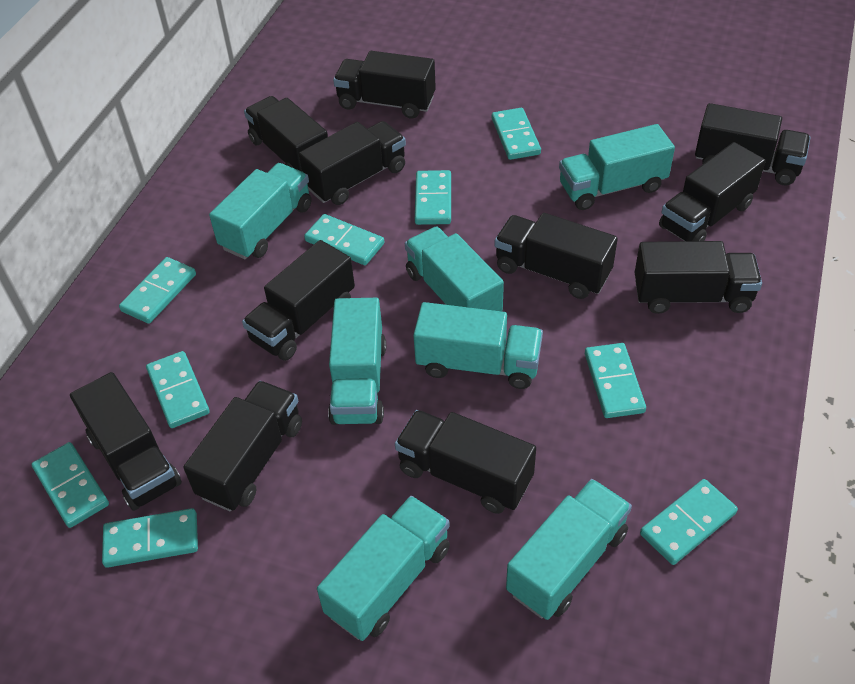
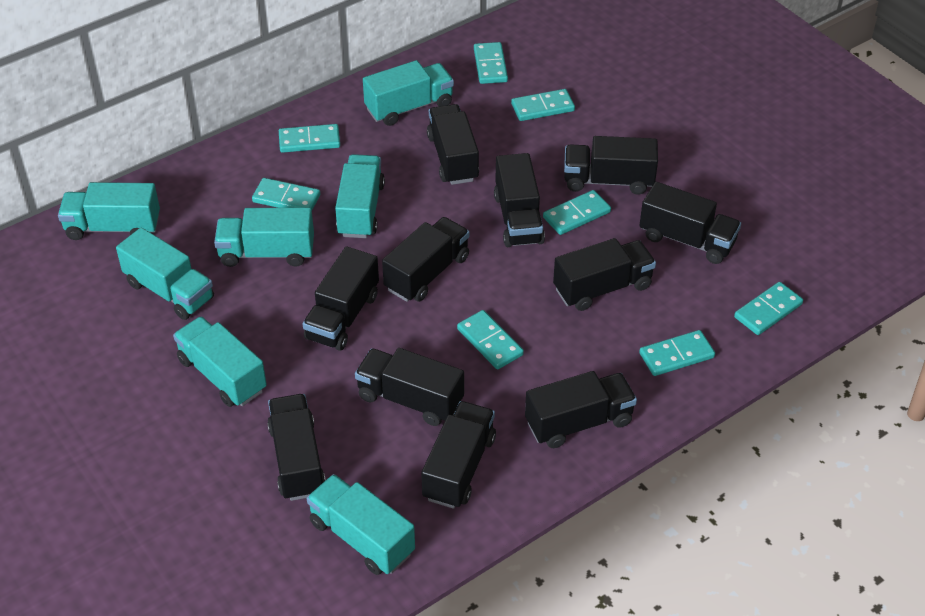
turquoise domino: 9 -> 8

